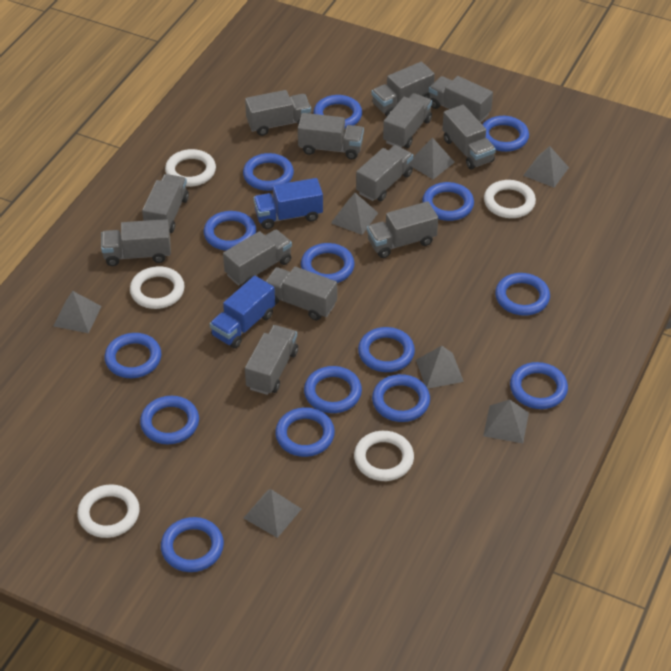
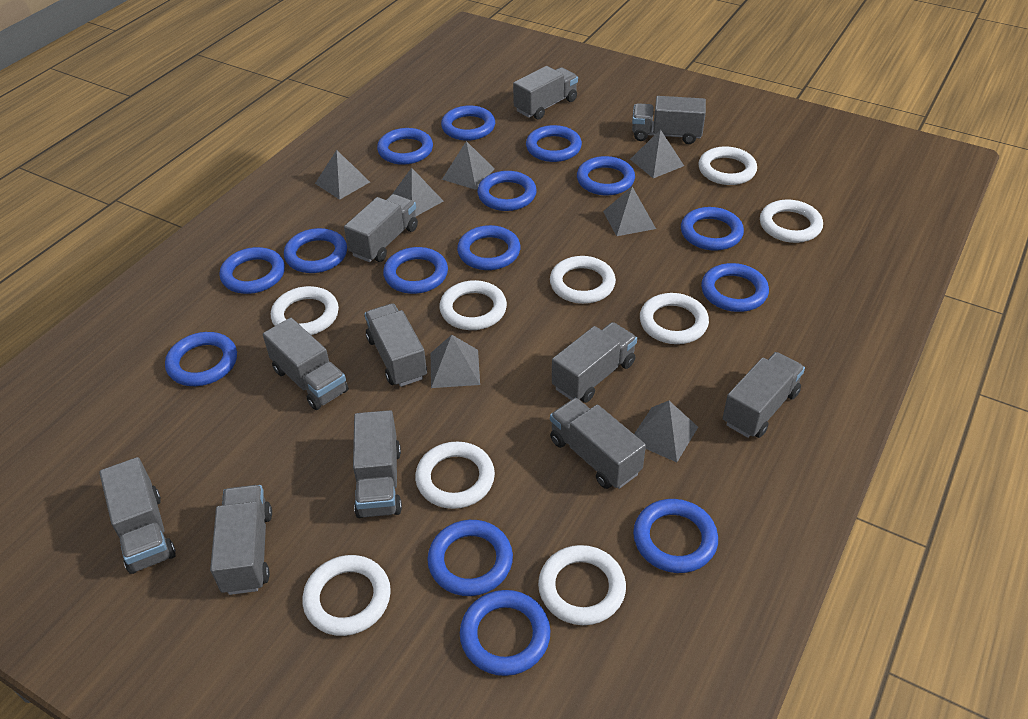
blue truck: 2 -> 0
grey truck: 13 -> 11
white ring: 5 -> 9

